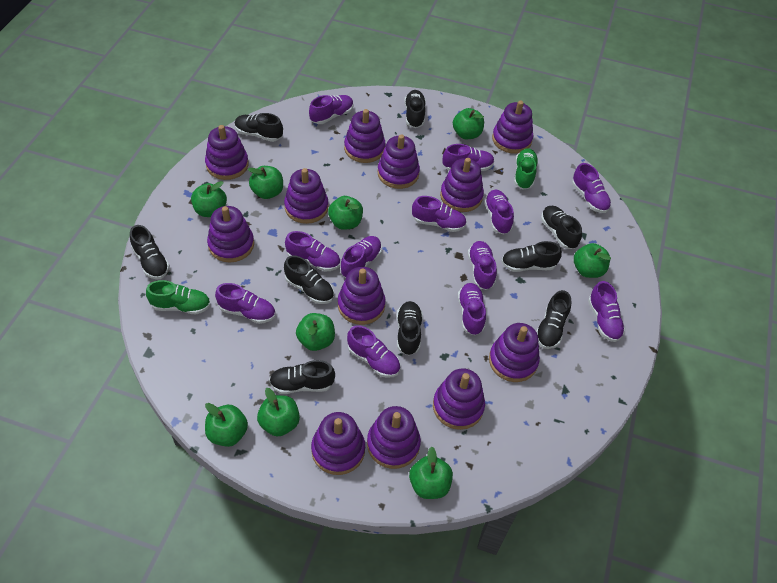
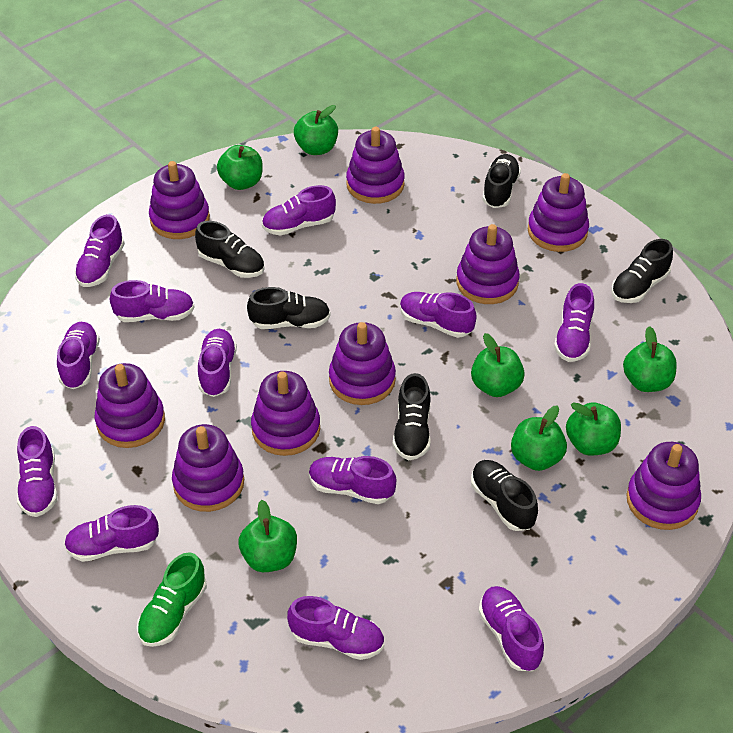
black shoe: 9 -> 6
green apple: 9 -> 7
green shoe: 2 -> 1
purple stacking toy: 12 -> 9

